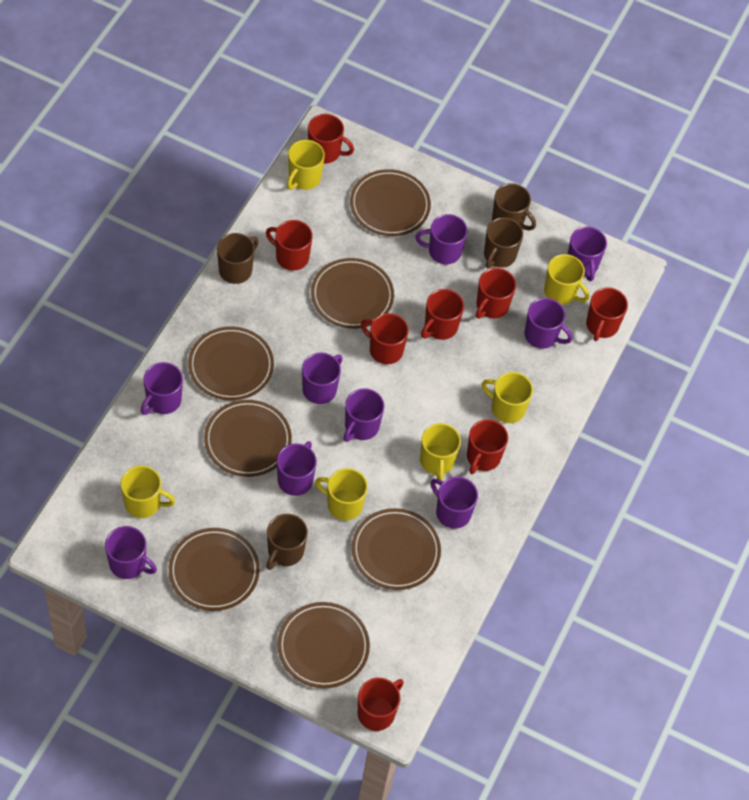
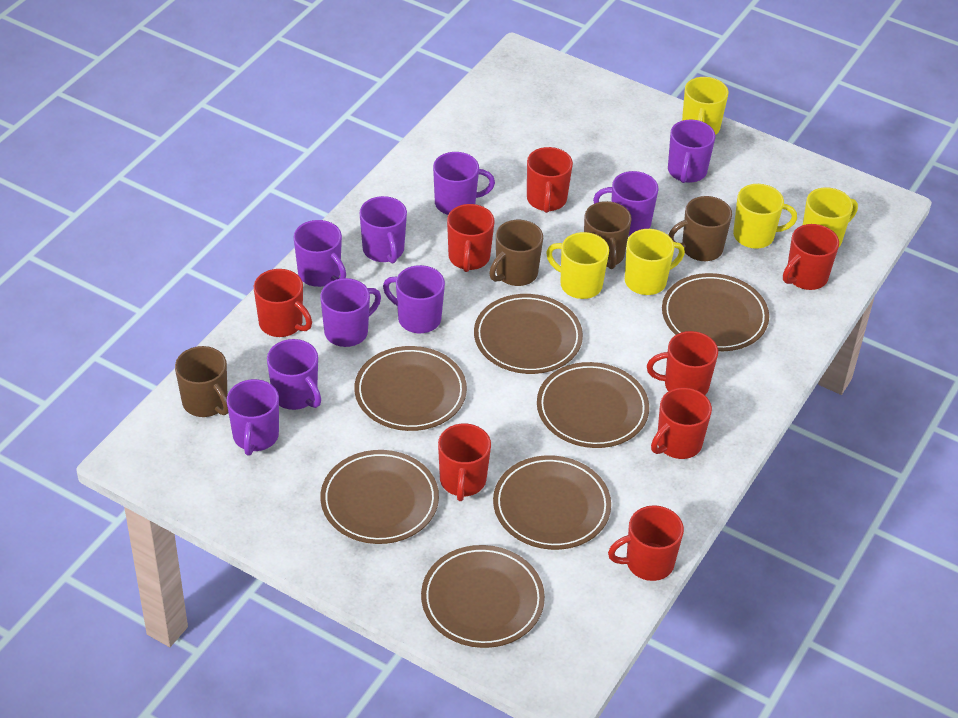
yellow mug: 6 -> 5

